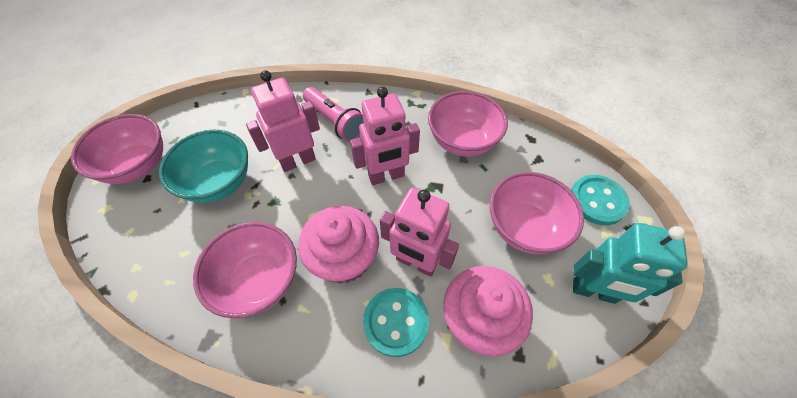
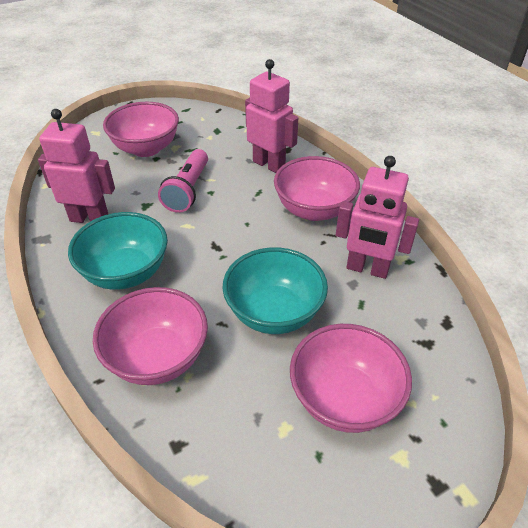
pink cupcake: 2 -> 0
turquoise bowl: 1 -> 2
turquoise button: 2 -> 0
turquoise robot: 1 -> 0

